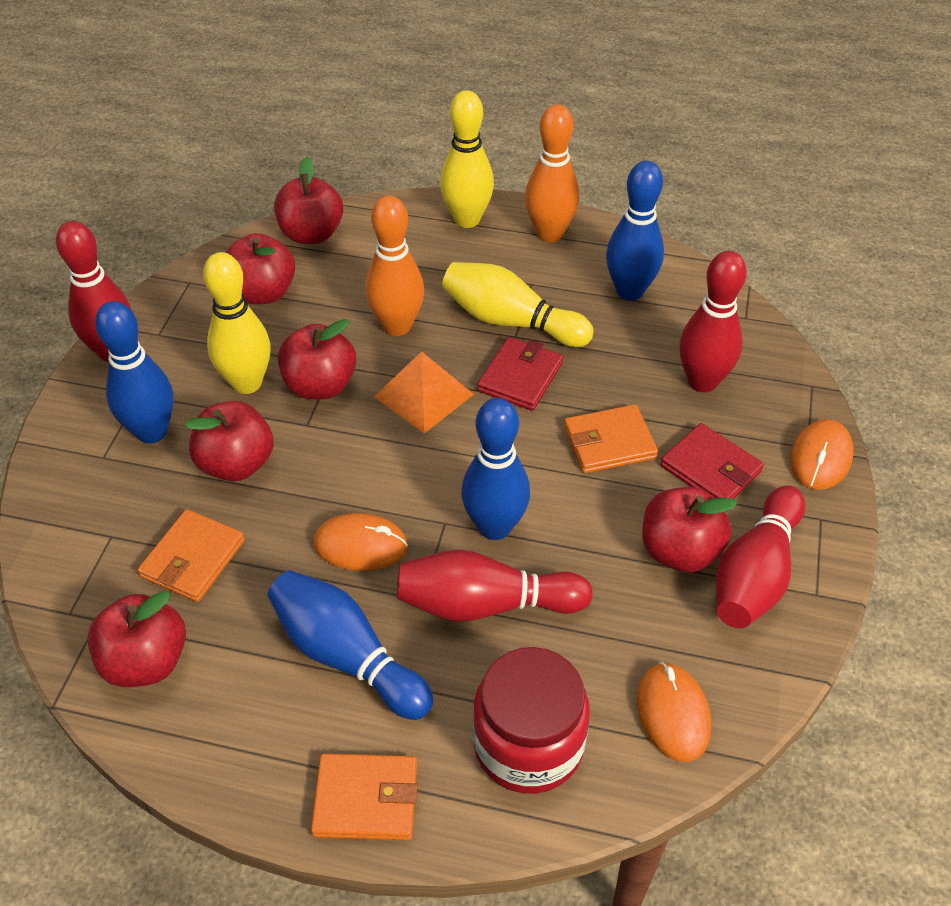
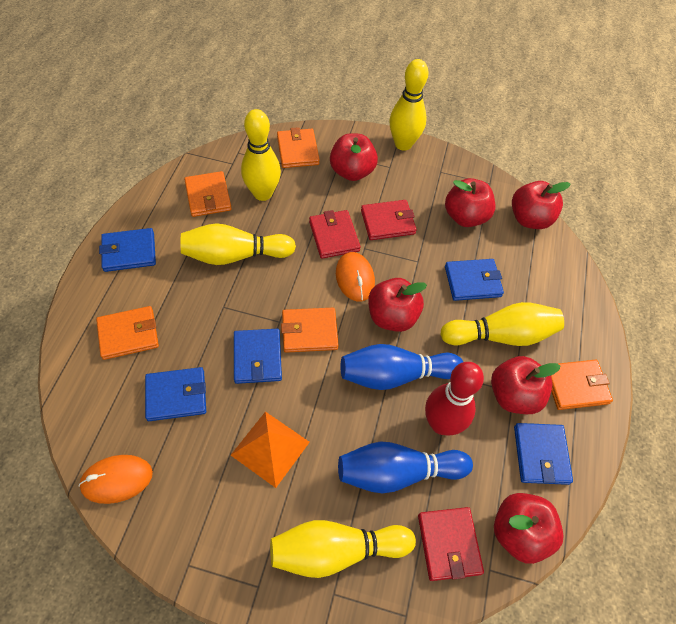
blue bowling pin: 4 -> 2
blue wallet: 0 -> 5
orange bowling pin: 2 -> 0
orange mouse: 3 -> 2
orange wallet: 3 -> 5
red bowling pin: 4 -> 1
red jar: 1 -> 0
red wallet: 2 -> 3
yellow bowling pin: 3 -> 5

